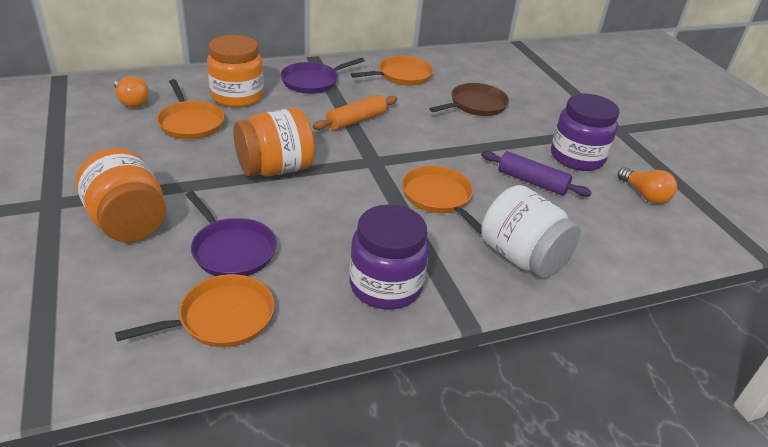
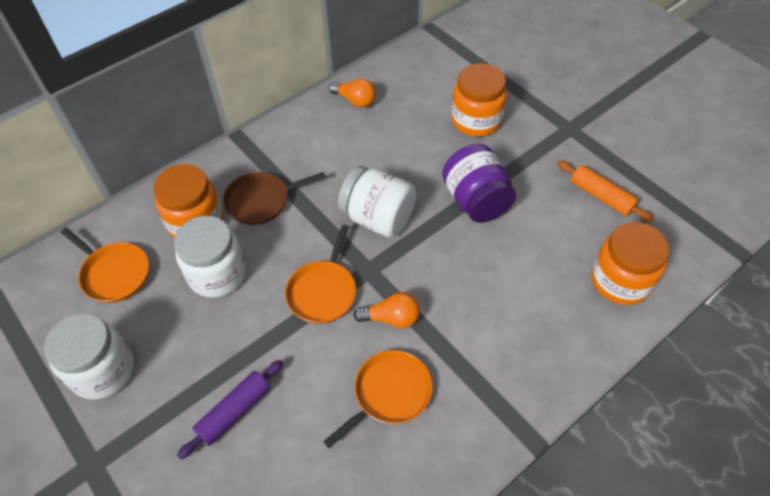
orange pan: 4 -> 3
purple jar: 2 -> 1
purple pan: 2 -> 0
white jar: 1 -> 3

